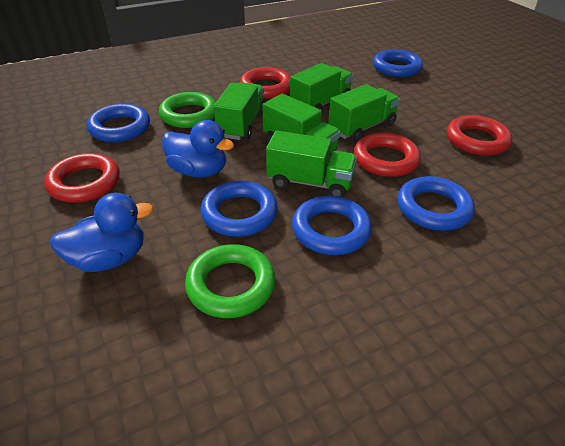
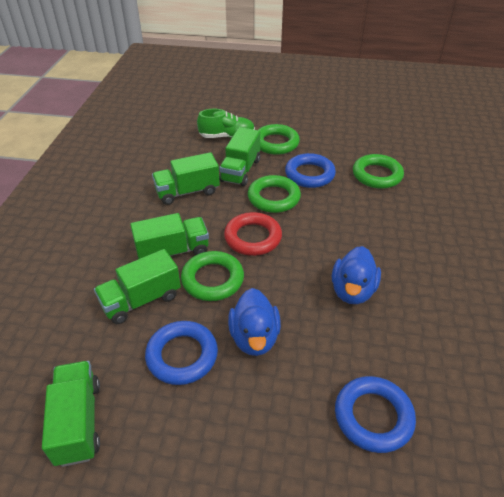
blue ring: 5 -> 3
green ring: 2 -> 4
green shoe: 0 -> 1
red ring: 4 -> 1

